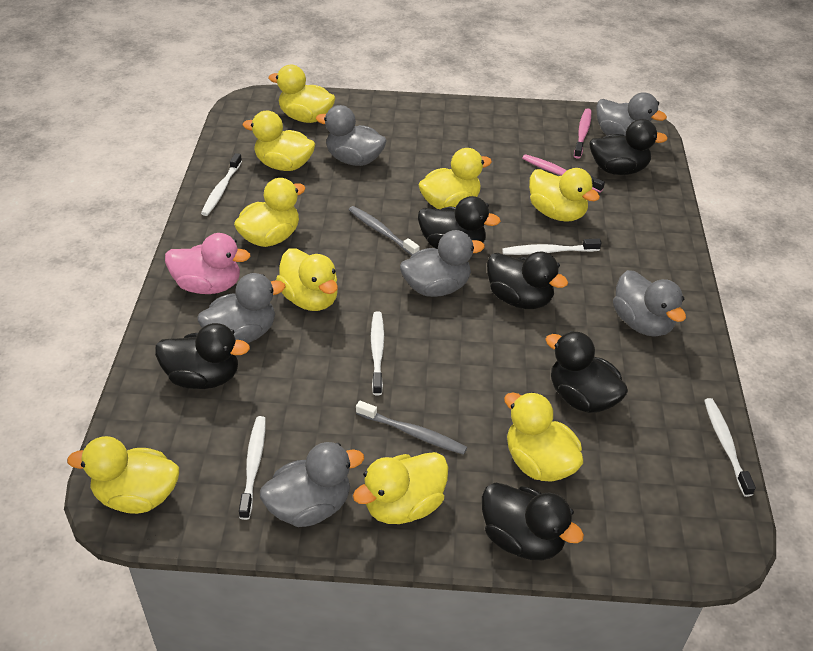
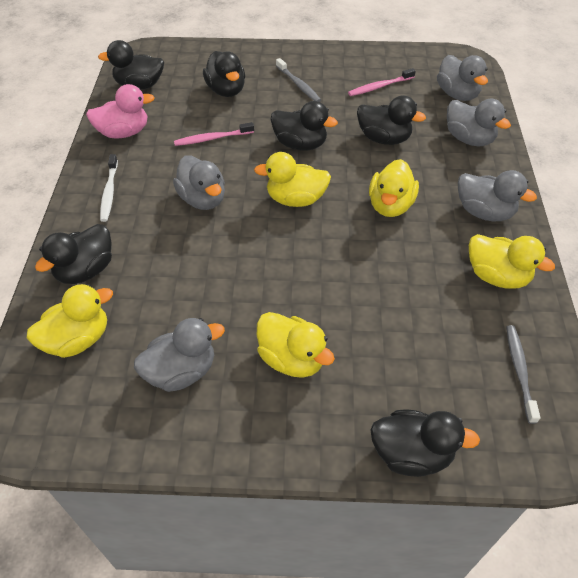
grey duck: 6 -> 5
white toothbrush: 5 -> 1
yellow duck: 9 -> 5

